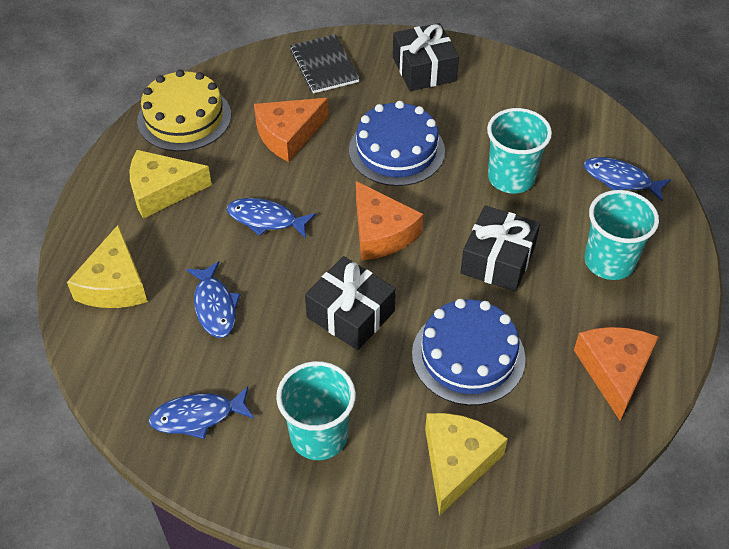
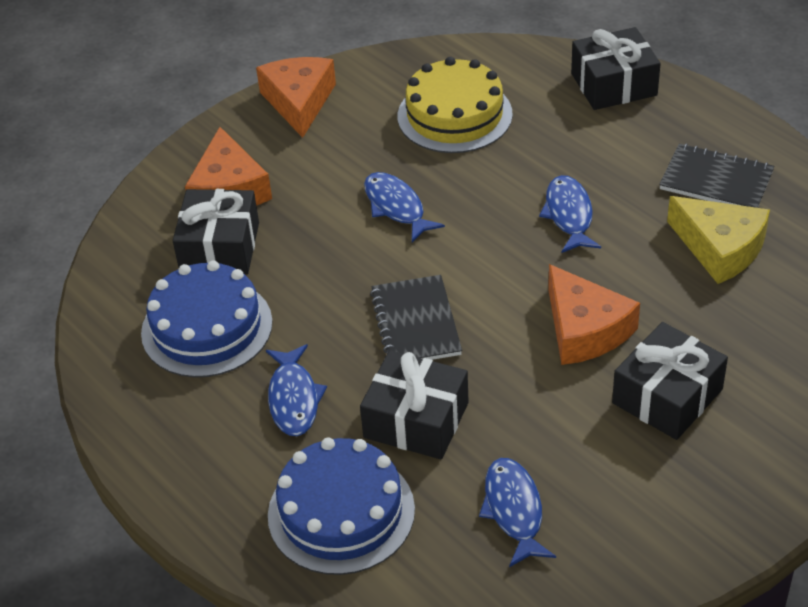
black gift: 3 -> 4
black notebook: 1 -> 2
turquoise cup: 3 -> 0
yellow cheese: 3 -> 1

